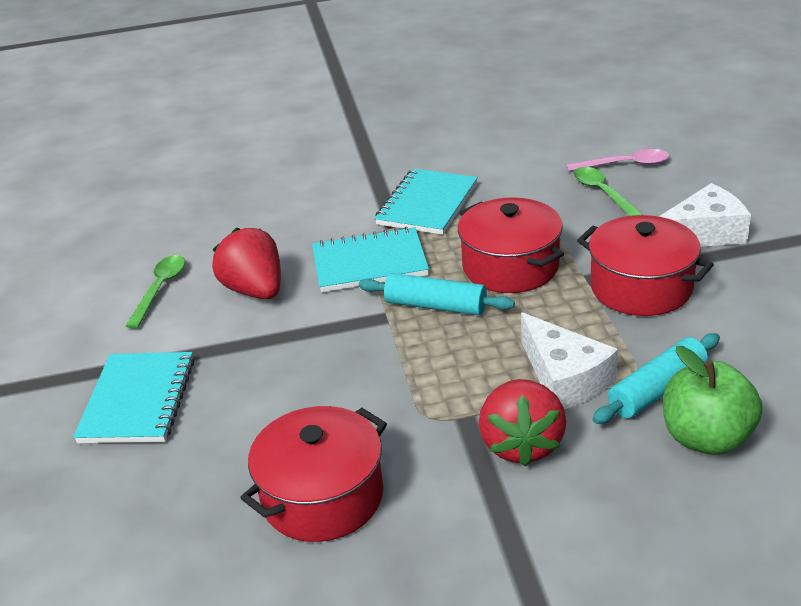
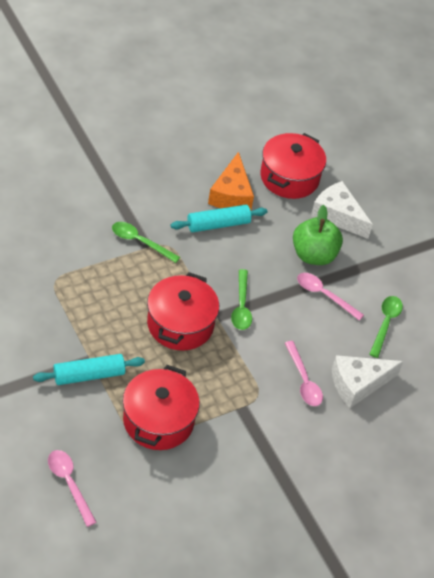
green spoon: 2 -> 3
orange cheese: 0 -> 1
pink spoon: 1 -> 3
red strawberry: 2 -> 0
turquoise notebook: 3 -> 0

